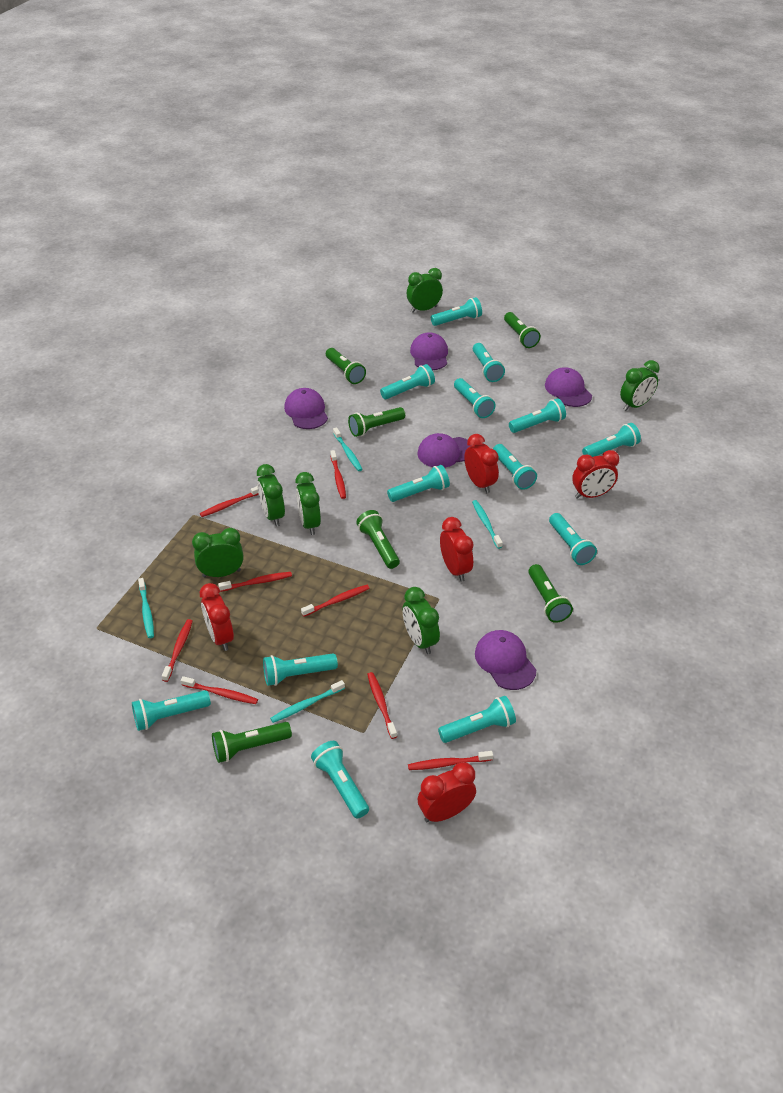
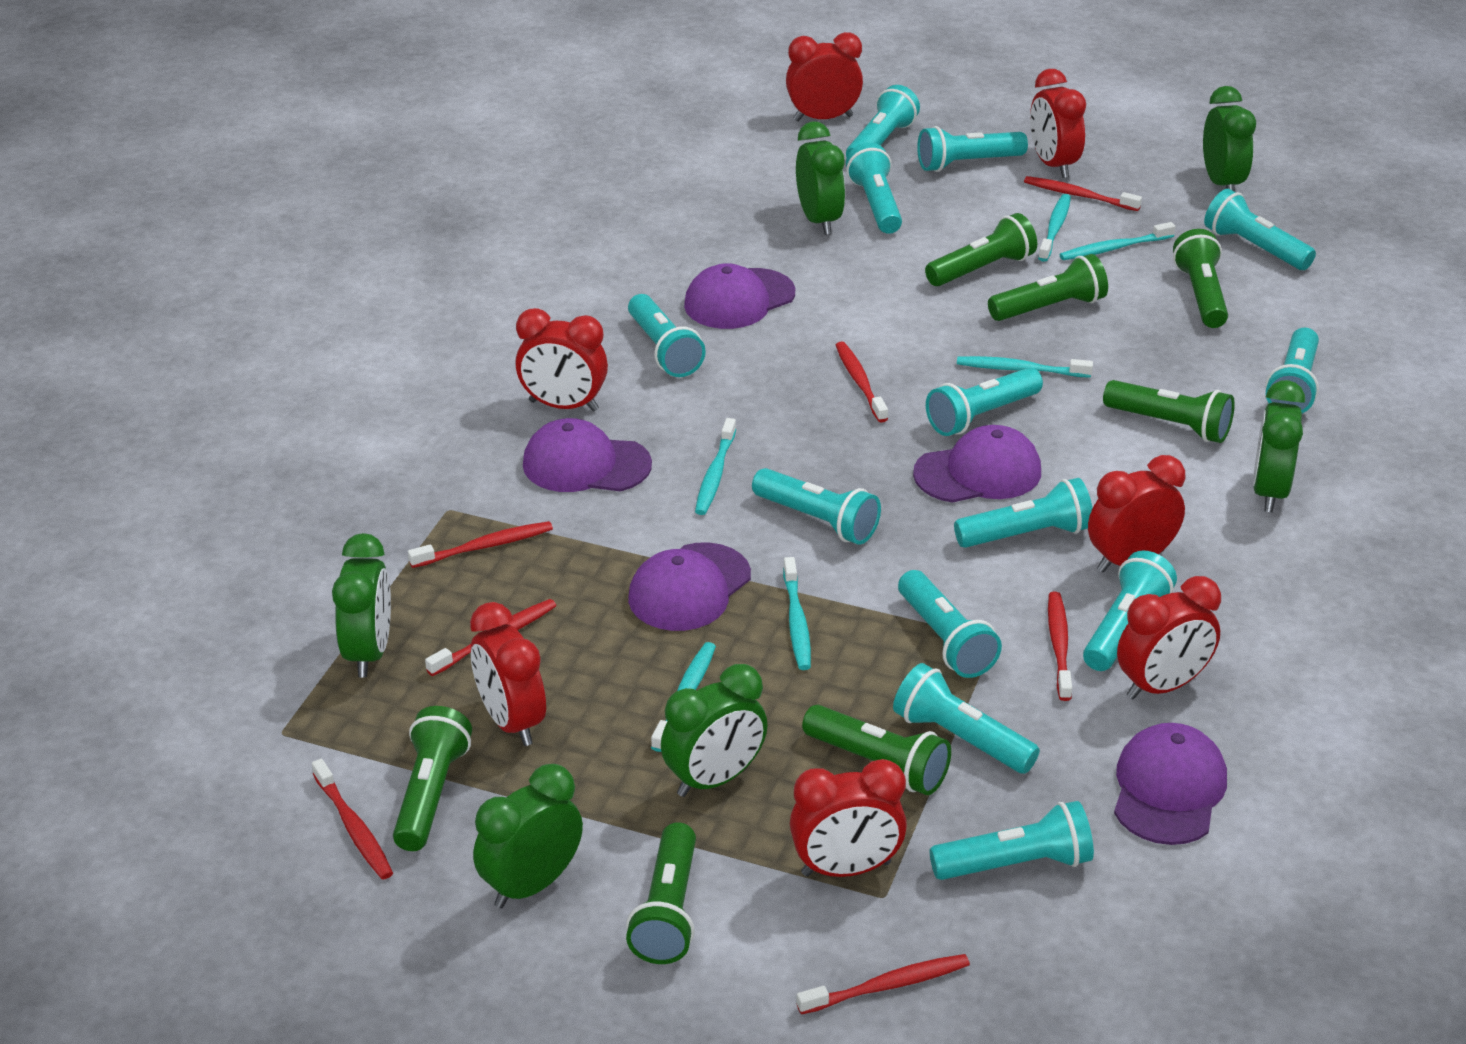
green flashlight: 6 -> 7
red clock: 5 -> 7
red toothbrush: 8 -> 7
turquoise toothbrush: 4 -> 6

